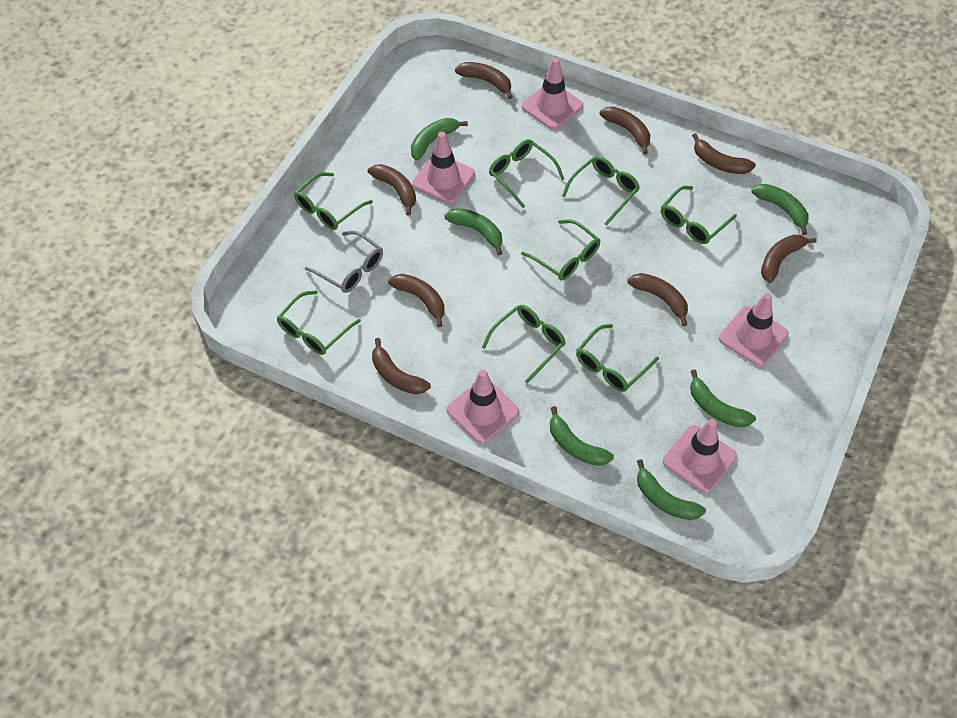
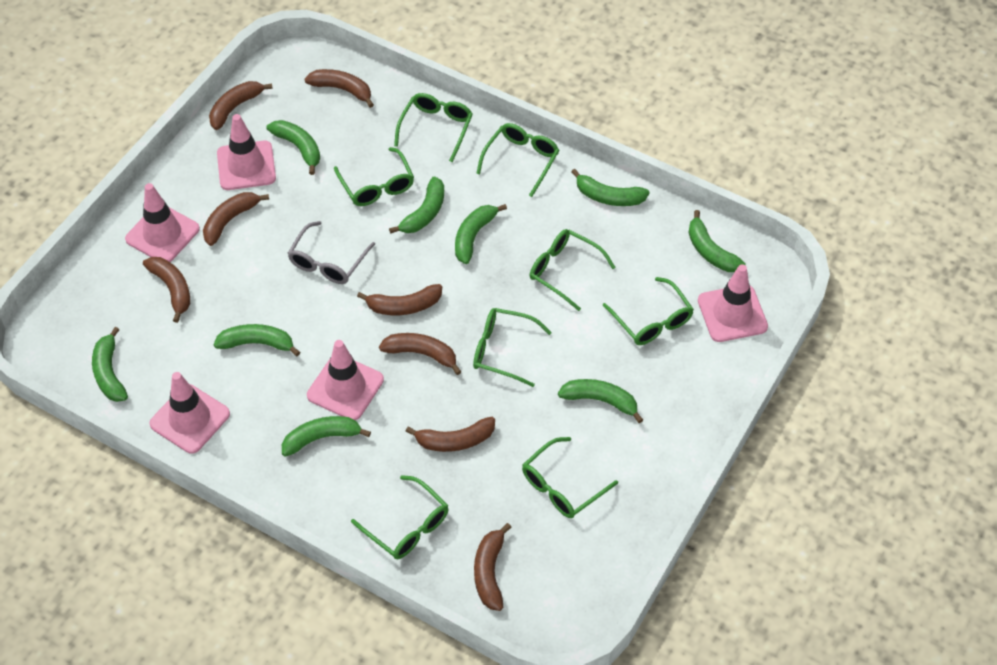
green banana: 6 -> 9

